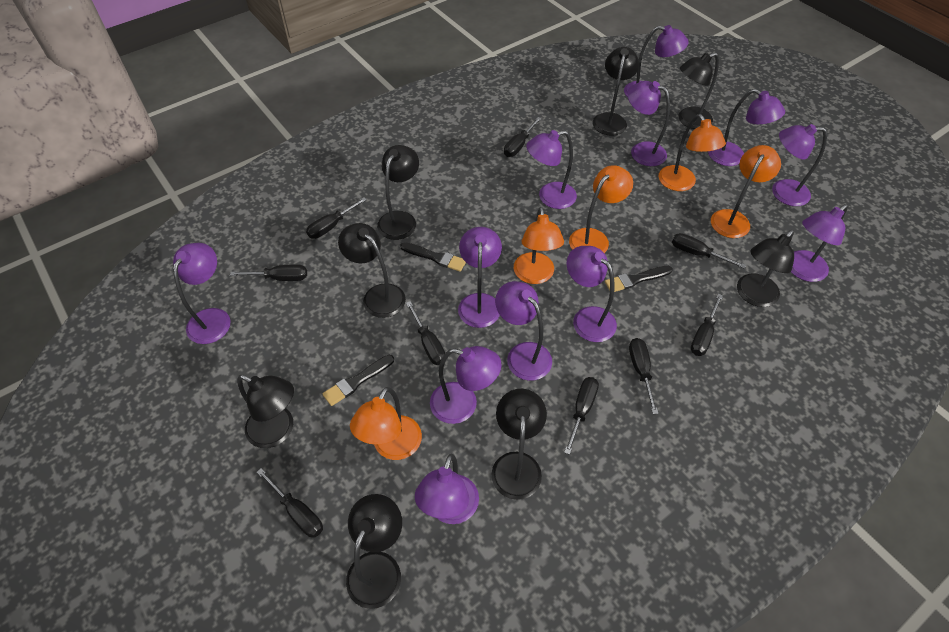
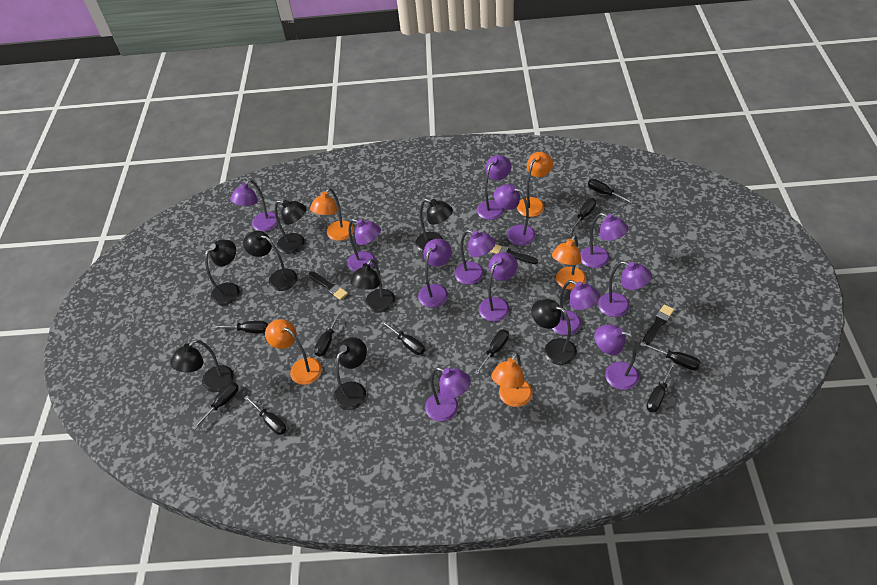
black screwdriver: 9 -> 10

